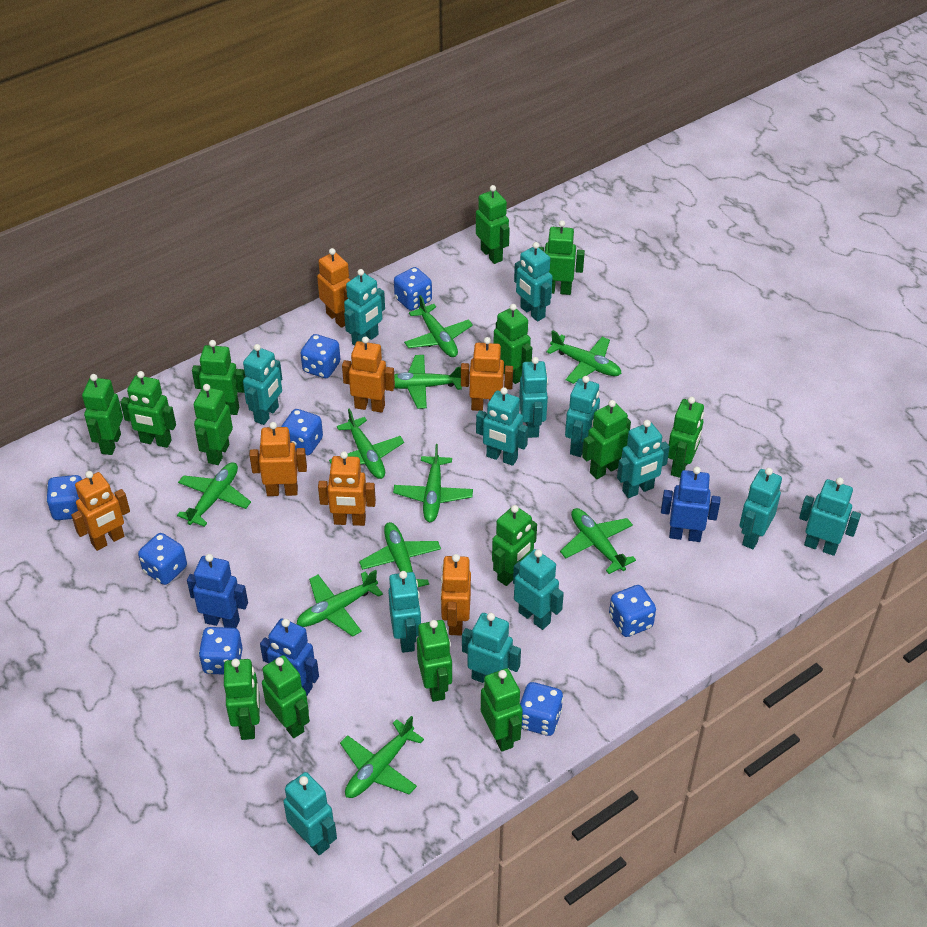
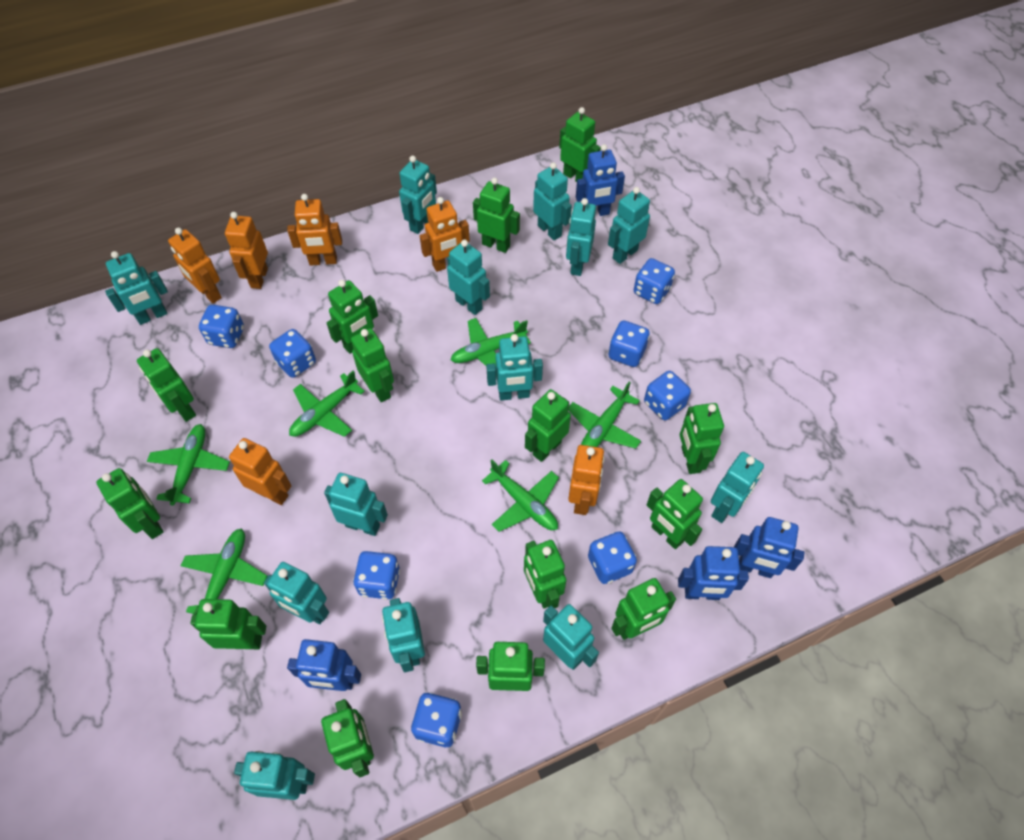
blue robot: 3 -> 4
green plane: 10 -> 6
orange robot: 7 -> 6

